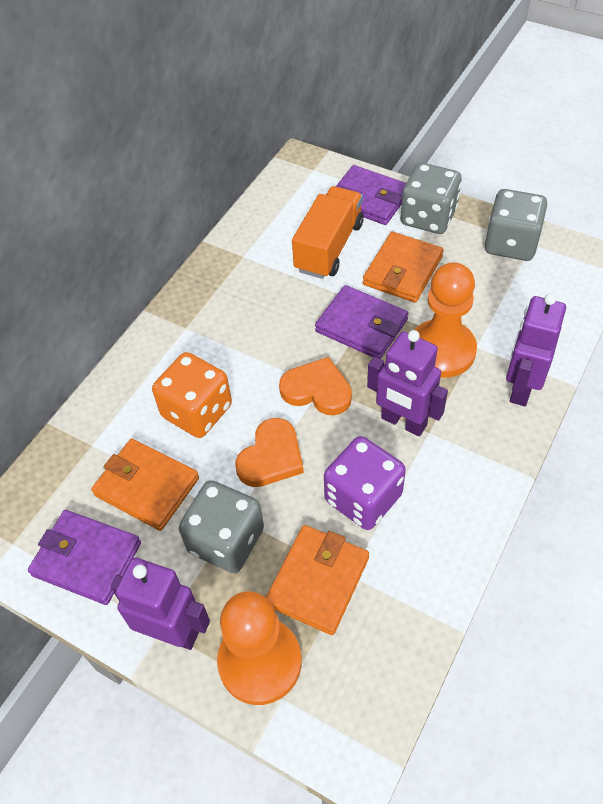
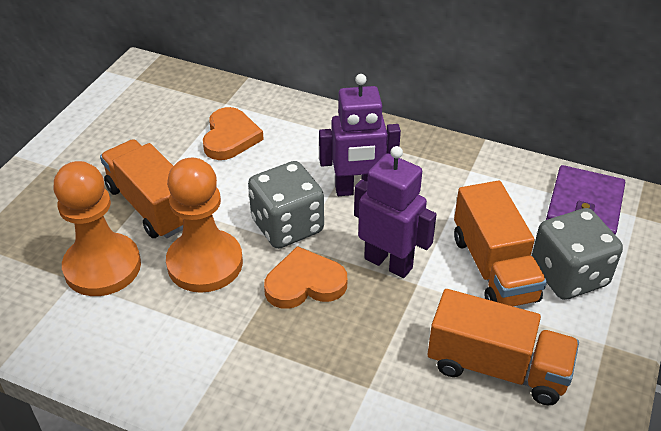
grey dice: 3 -> 2
orange dice: 1 -> 0
orange truck: 1 -> 3
orange wallet: 3 -> 0
purple dice: 1 -> 0
purple robot: 3 -> 2
purple wallet: 3 -> 1

